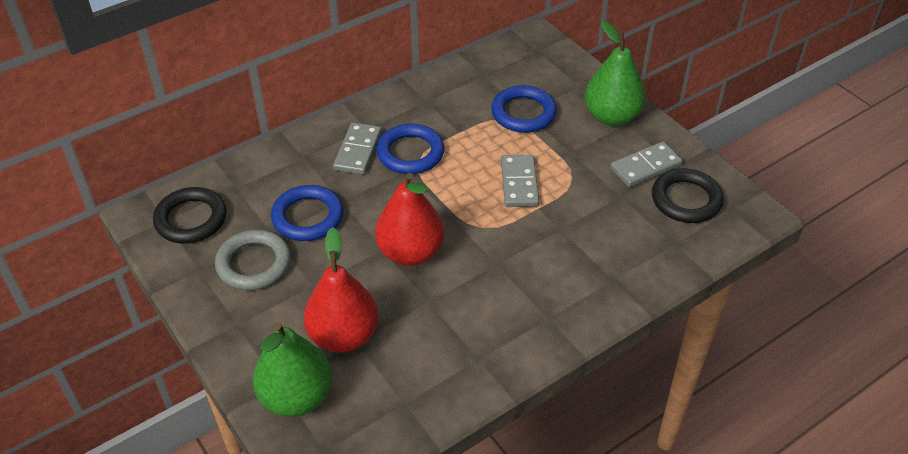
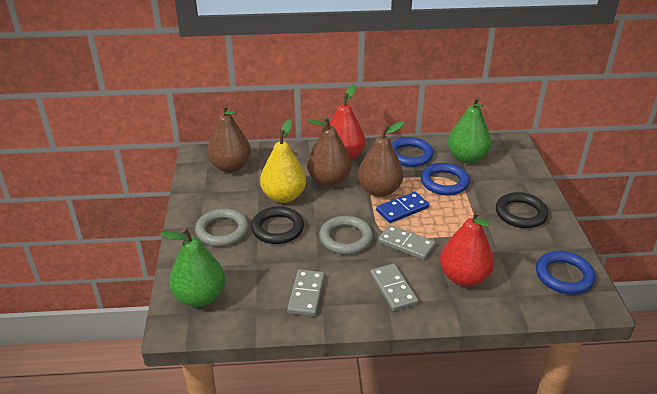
blue domino: 0 -> 1
brown pear: 0 -> 3
grey ring: 1 -> 2
yellow pear: 0 -> 1

